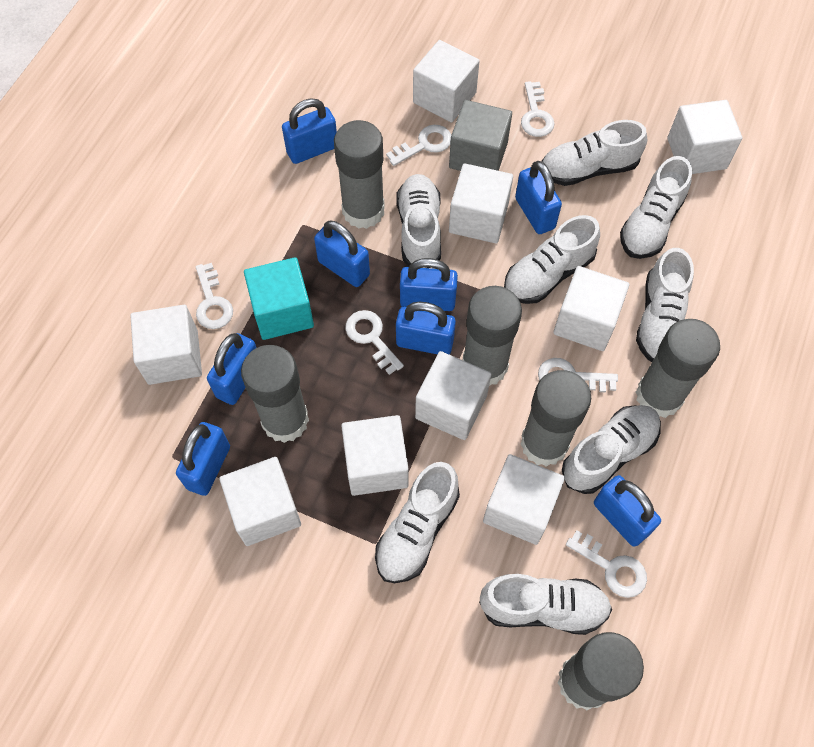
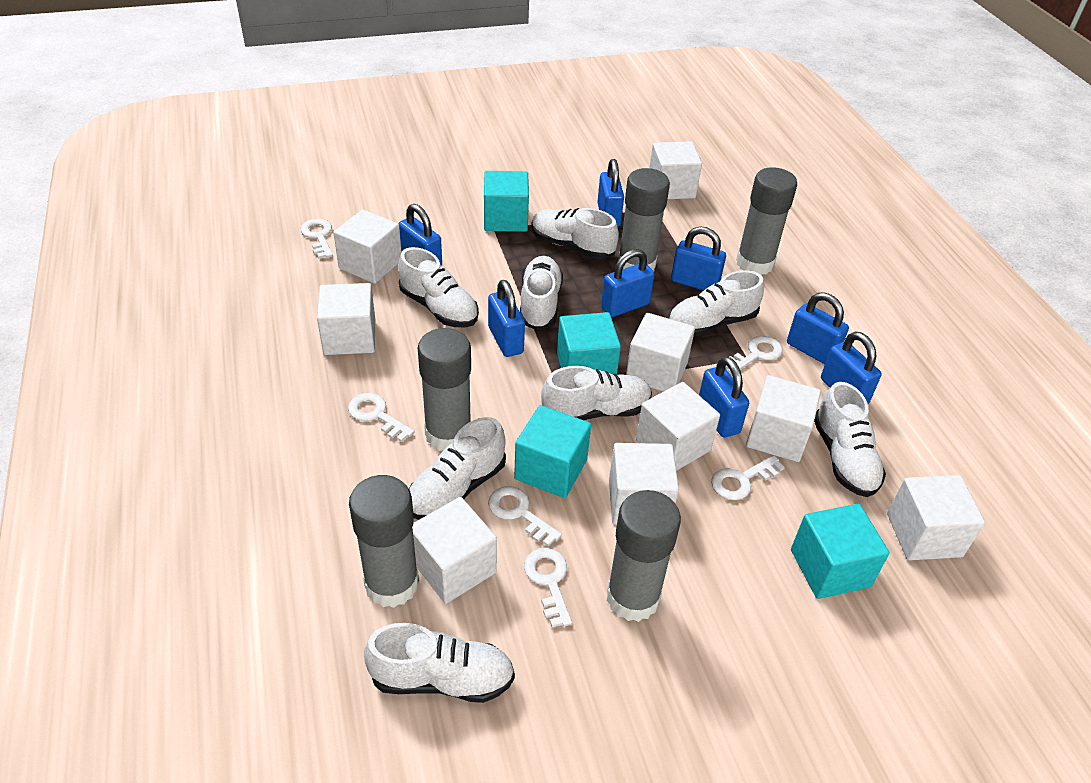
grey cube: 1 -> 0
grey glue stick: 6 -> 5
turquoise cube: 1 -> 4

